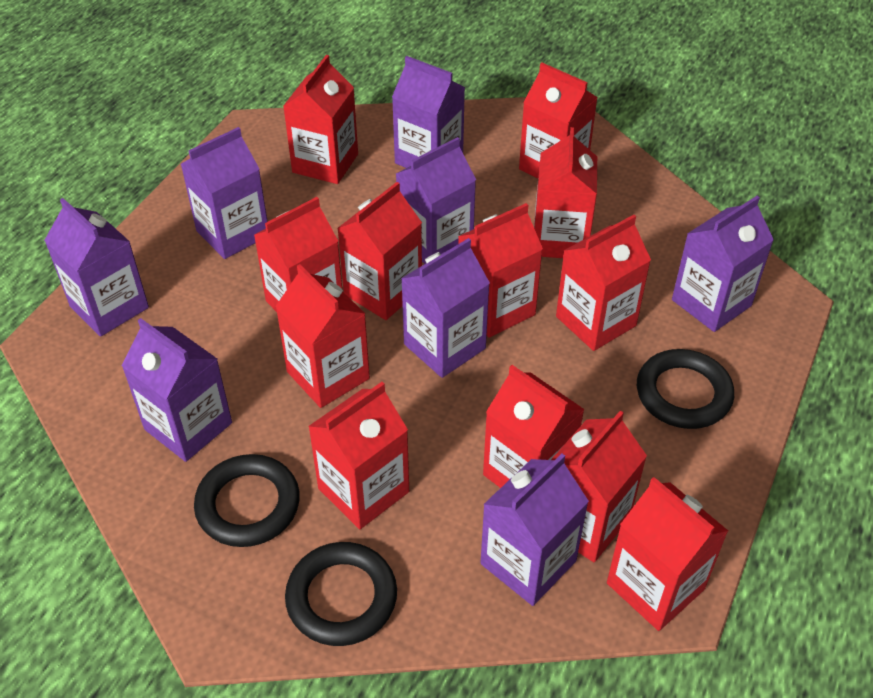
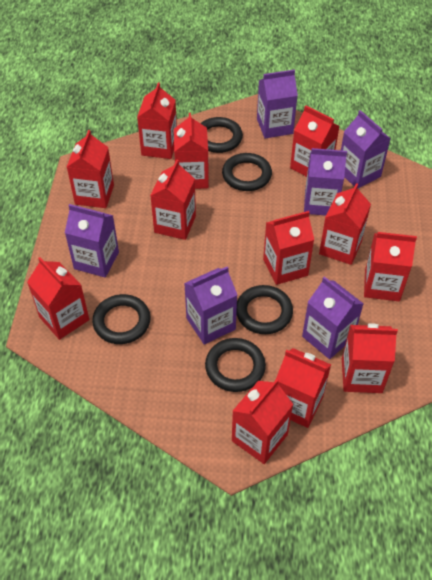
black ring: 3 -> 5
purple carton: 8 -> 6

